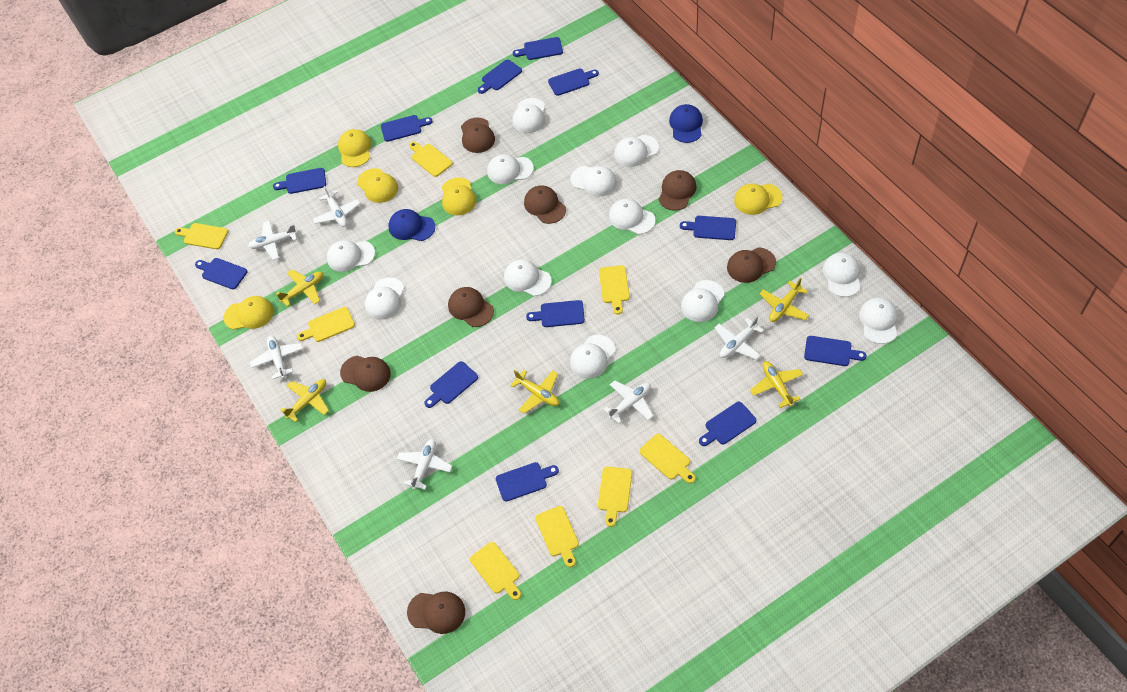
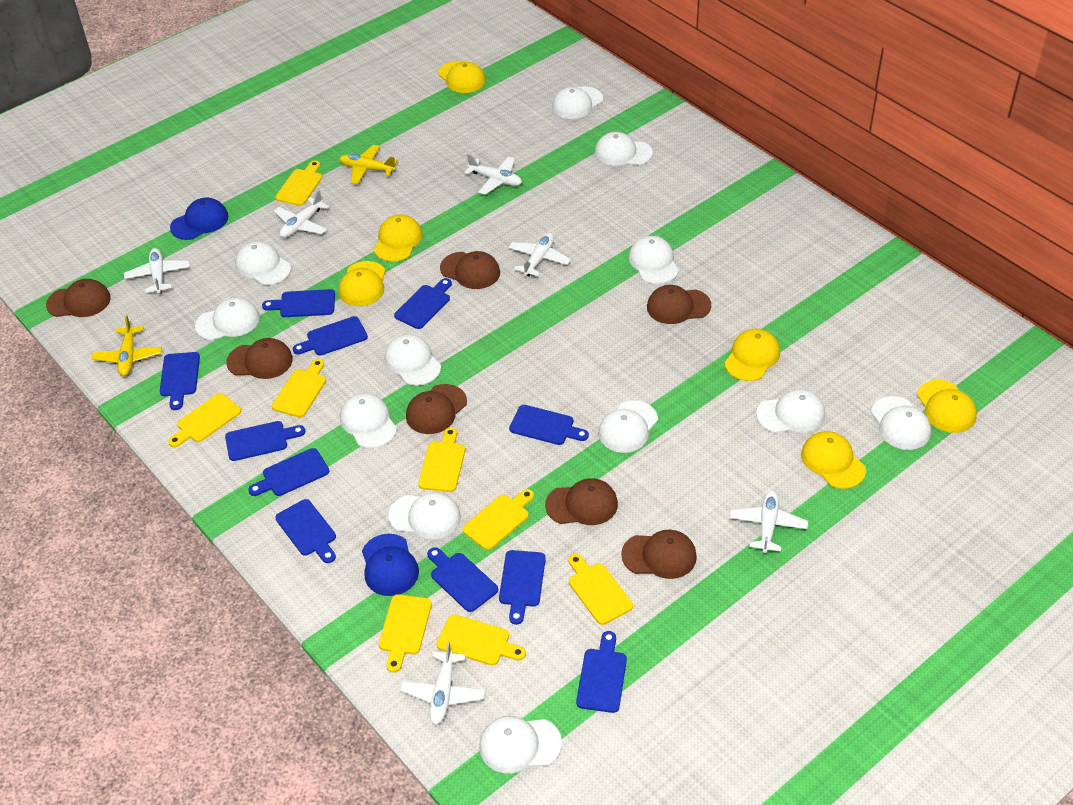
blue cutting board: 12 -> 11
yellow cap: 5 -> 6
yellow plane: 5 -> 2

